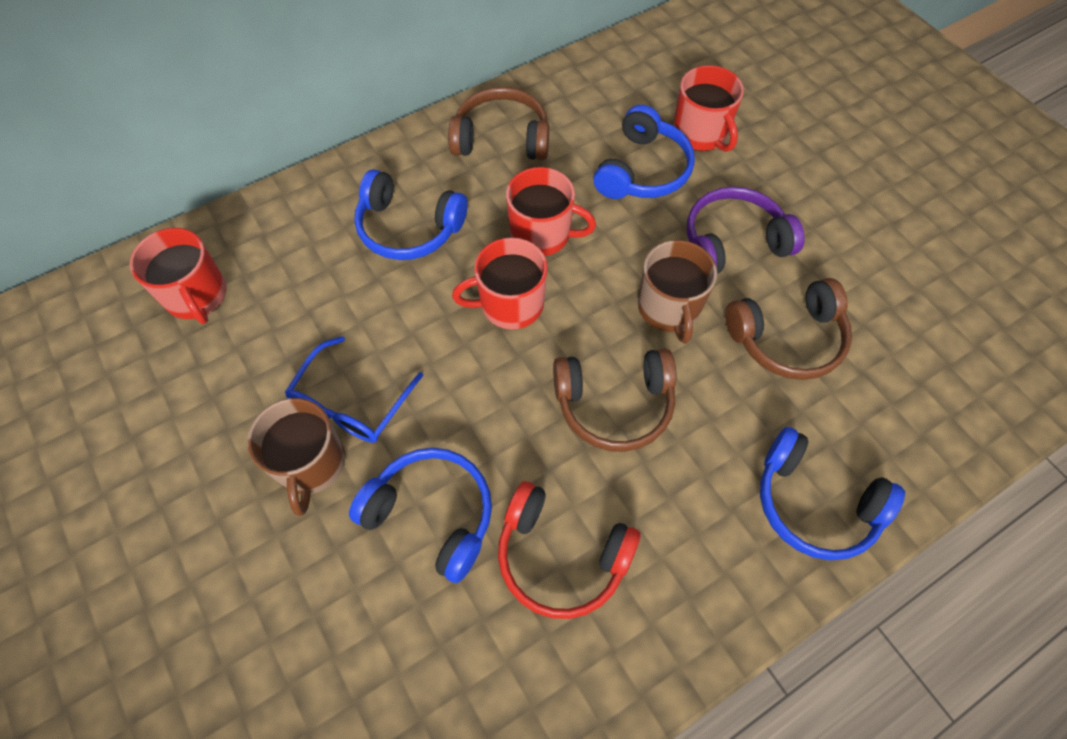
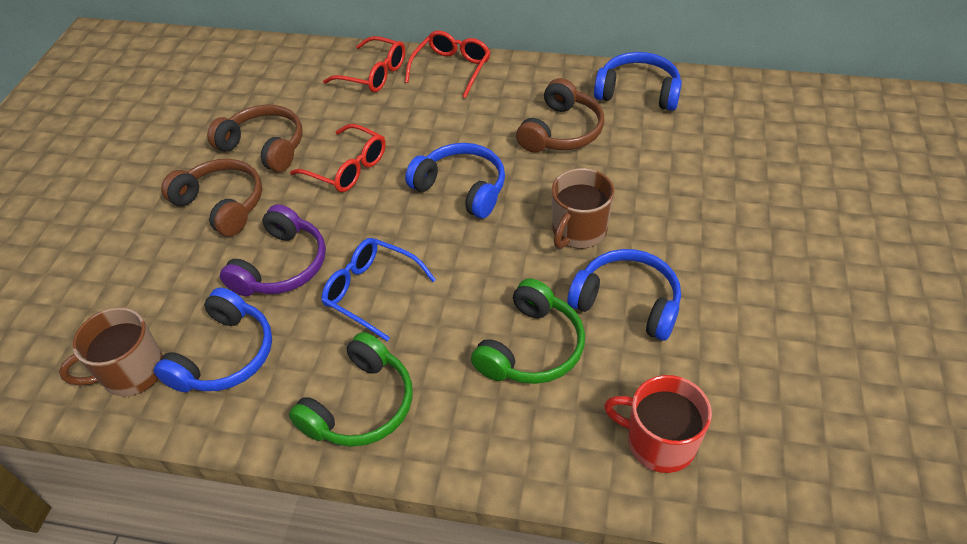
green headphones: 0 -> 2
red glasses: 0 -> 3
red headphones: 1 -> 0
red mug: 4 -> 1

